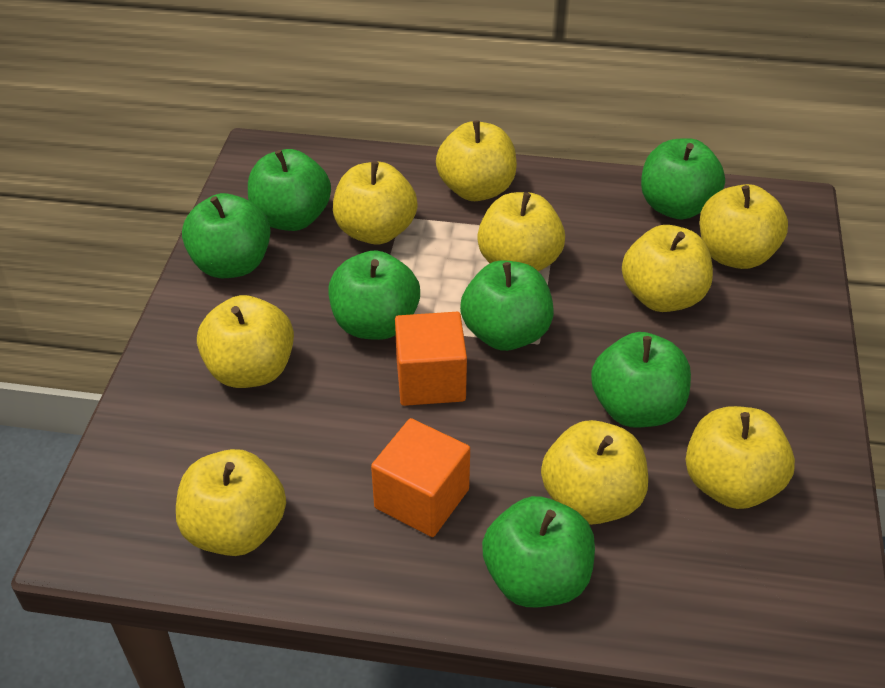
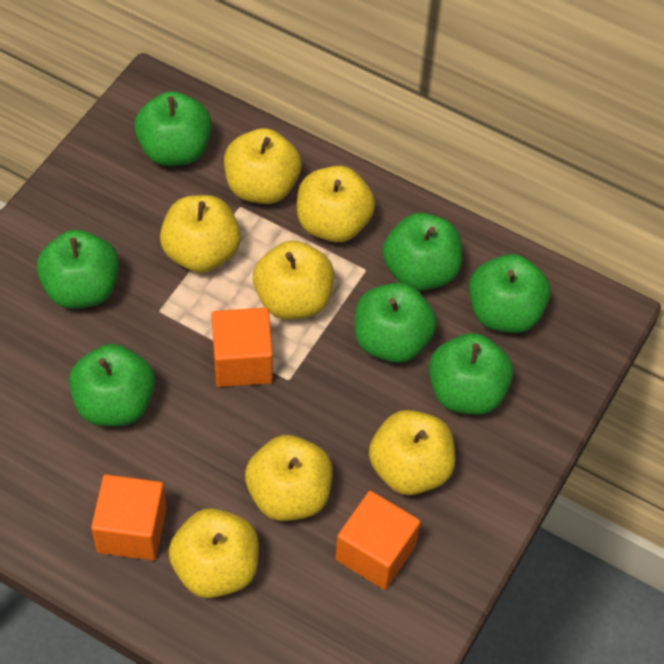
orange cube: 2 -> 3
yellow apple: 9 -> 7

